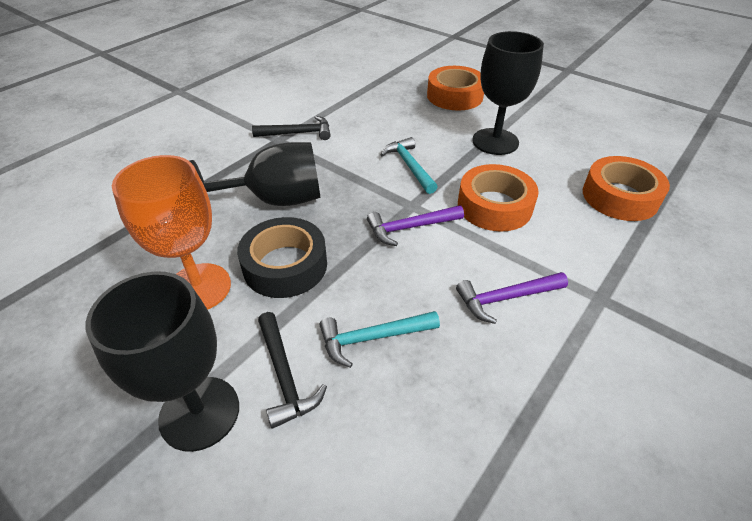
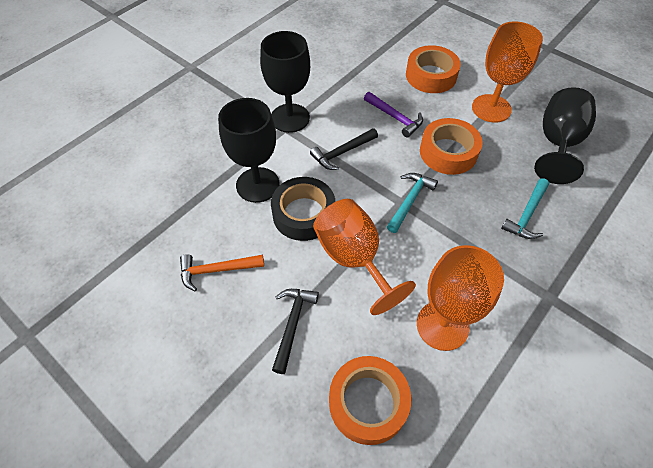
orange goblet: 1 -> 3
orange hammer: 0 -> 1
purple hammer: 2 -> 1

